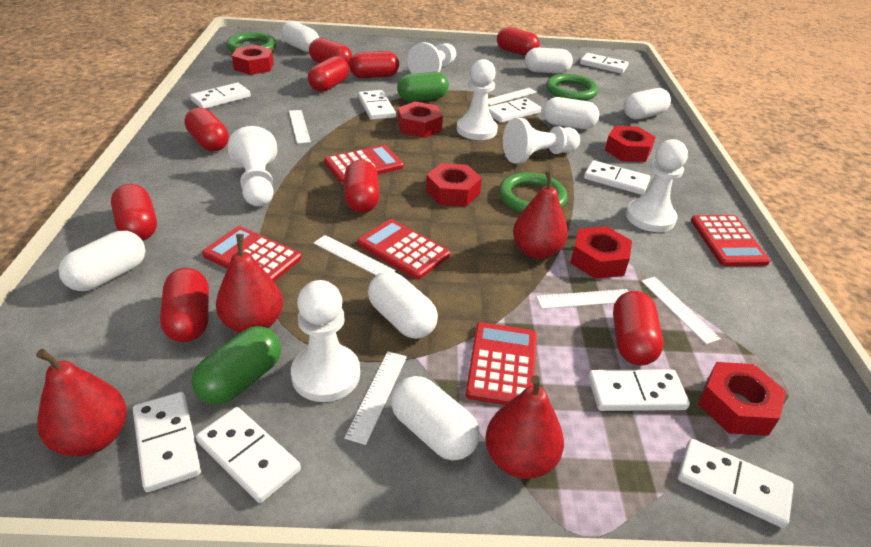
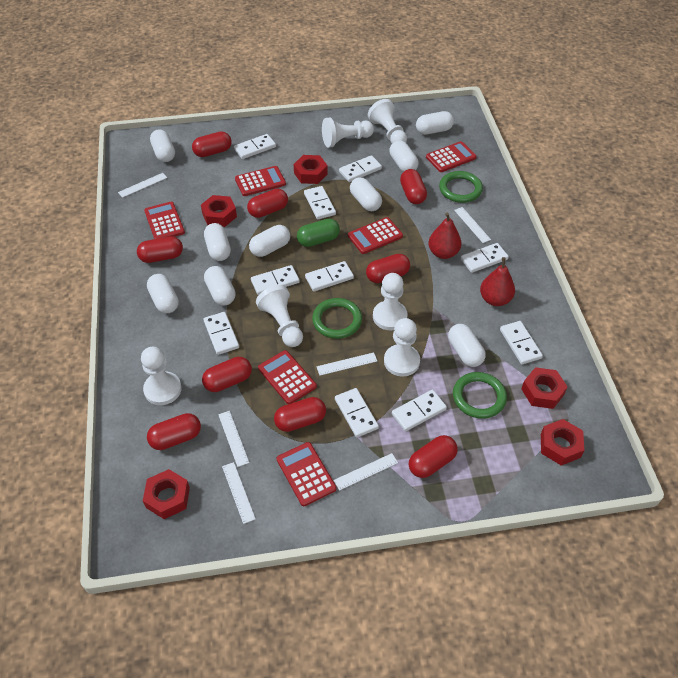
green capsule: 2 -> 1
red calculator: 5 -> 6
red nut: 6 -> 5
red pear: 4 -> 2
white capsule: 7 -> 9
white domino: 9 -> 10

